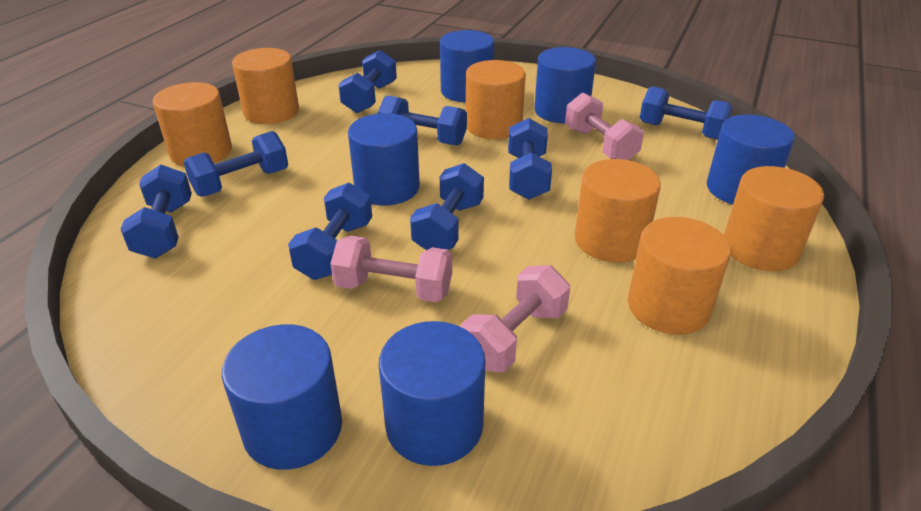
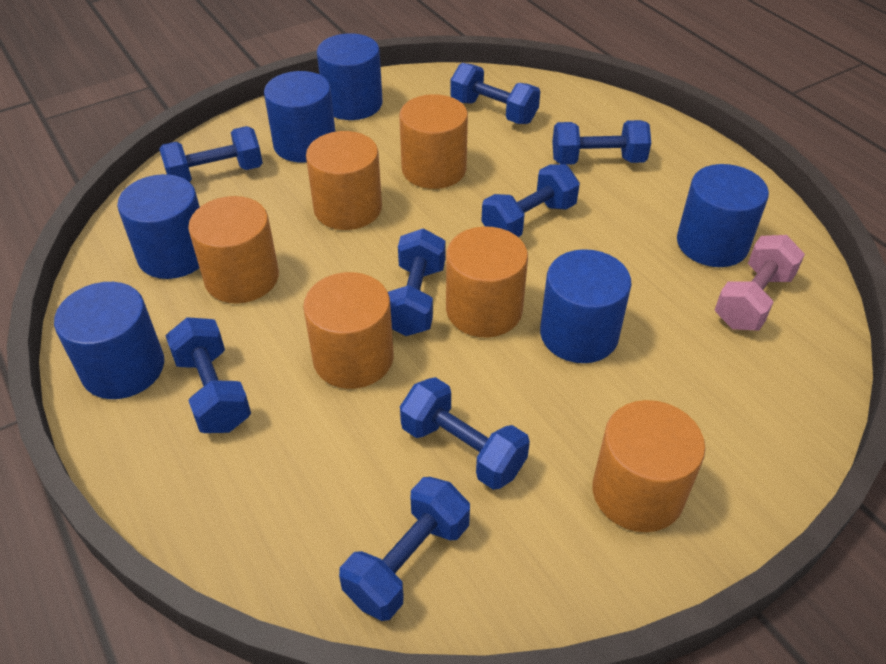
pink dumbbell: 3 -> 1

